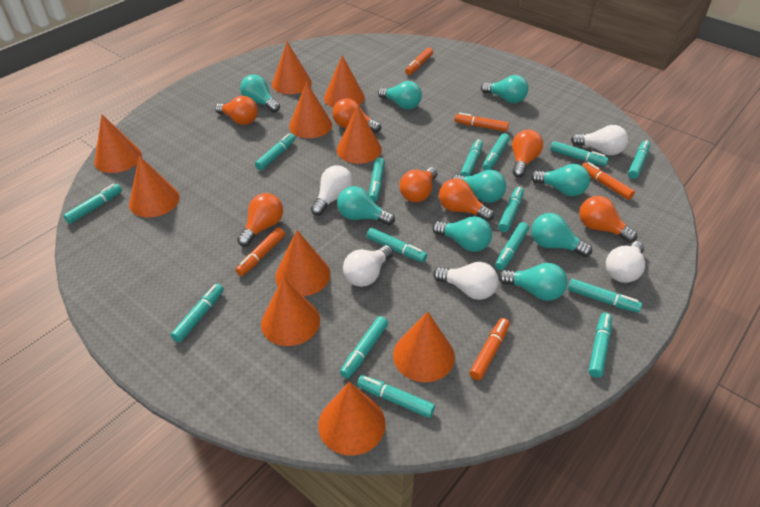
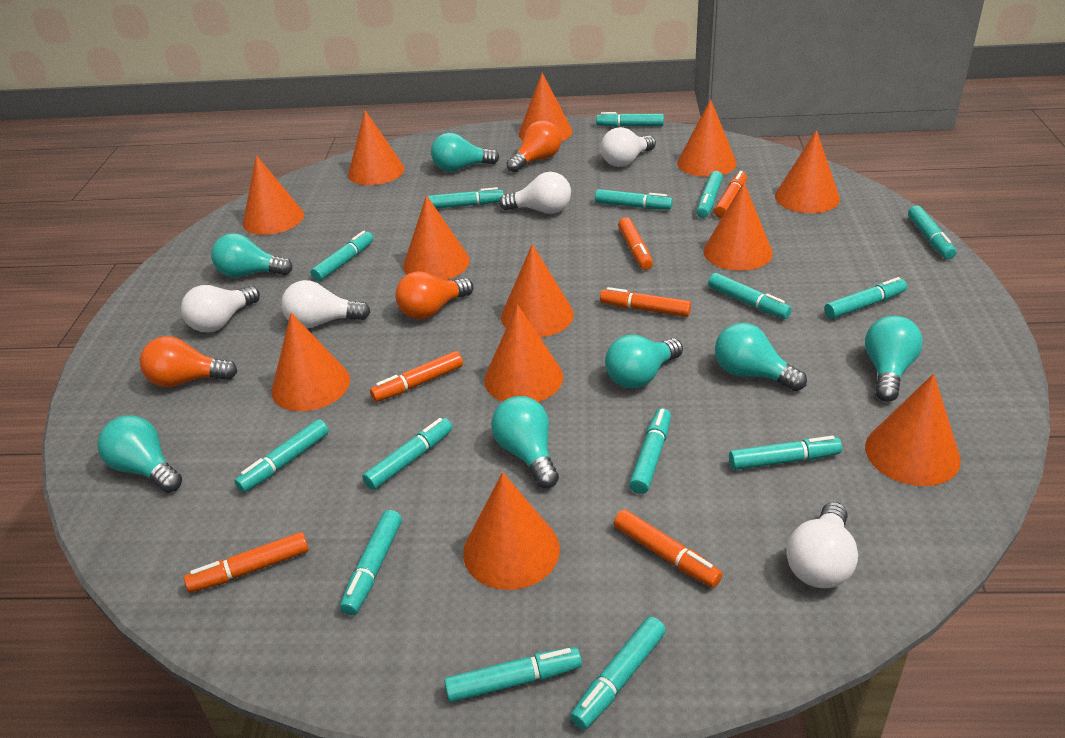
orange cone: 10 -> 12
orange light bulb: 7 -> 3
orange marker: 5 -> 6
turquoise light bulb: 9 -> 7

